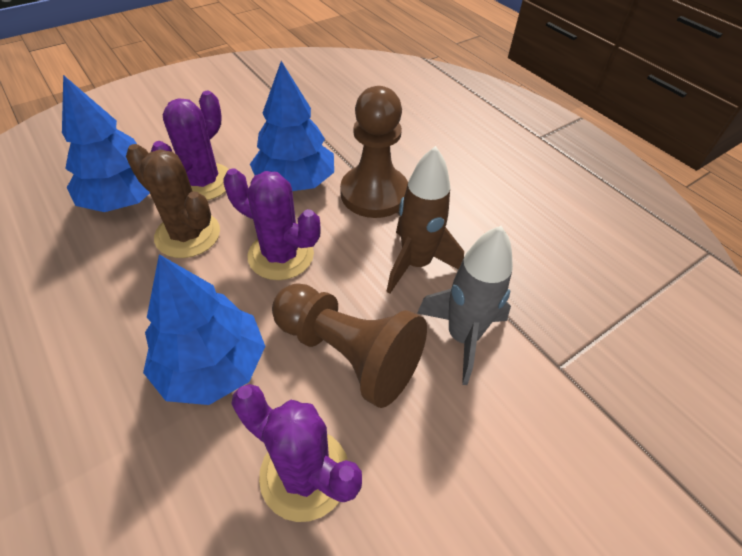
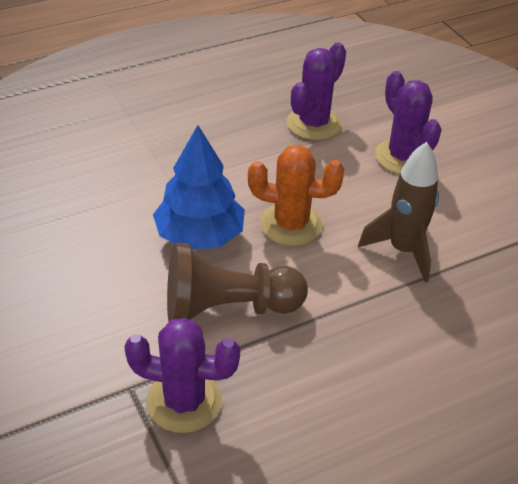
blue tree: 3 -> 1
brown cactus: 1 -> 0
brown pawn: 2 -> 1
grey rocket: 1 -> 0
orange cactus: 0 -> 1

